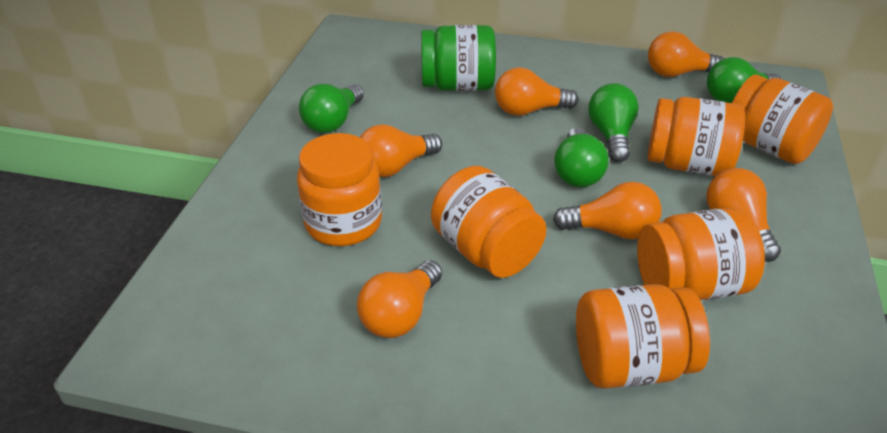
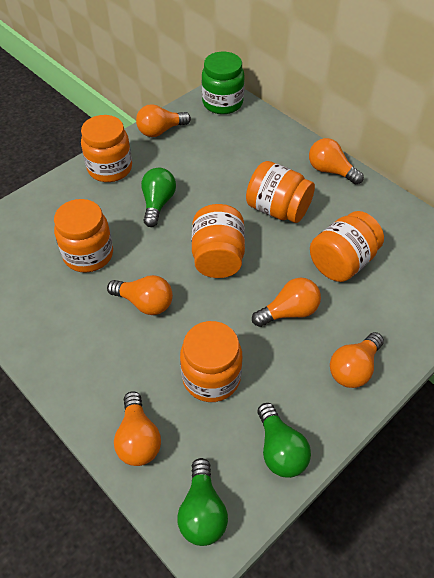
green light bulb: 4 -> 3

